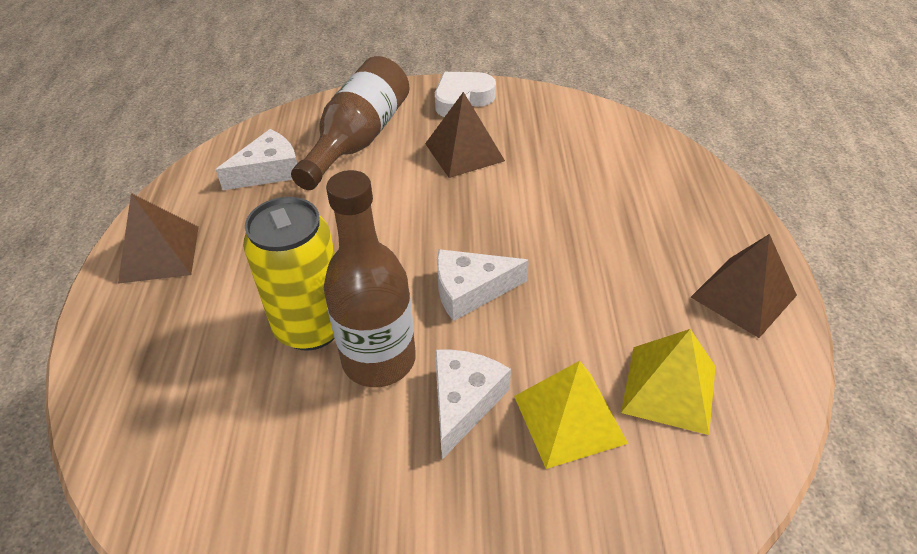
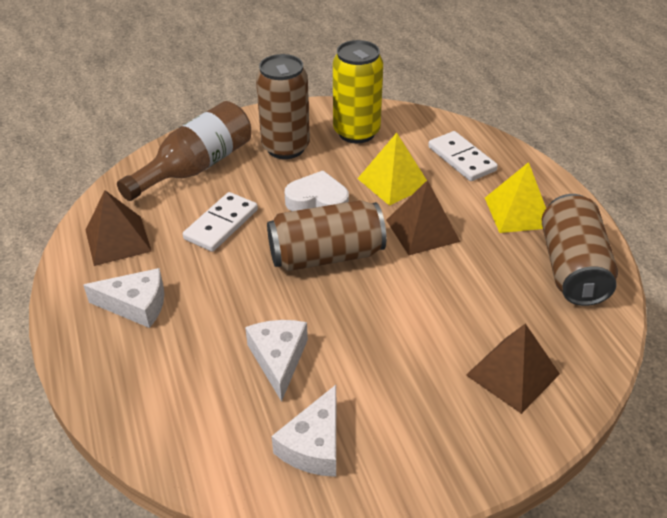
brown bottle: 2 -> 1
brown can: 0 -> 3
white domino: 0 -> 2

